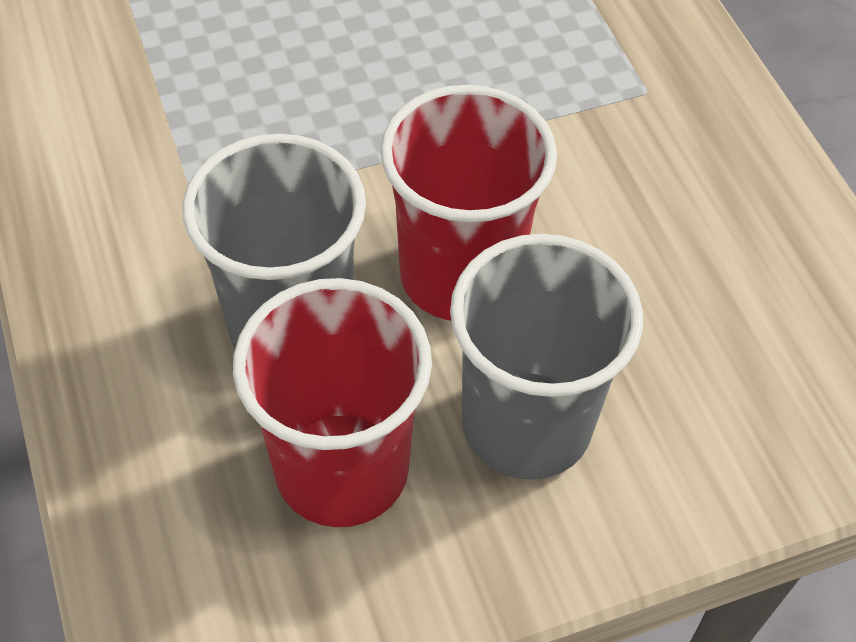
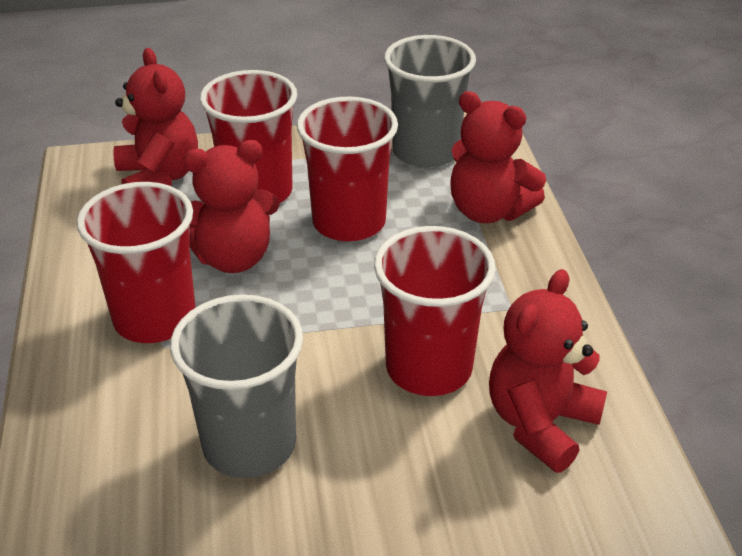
red cup: 2 -> 4
red teddy bear: 0 -> 4

